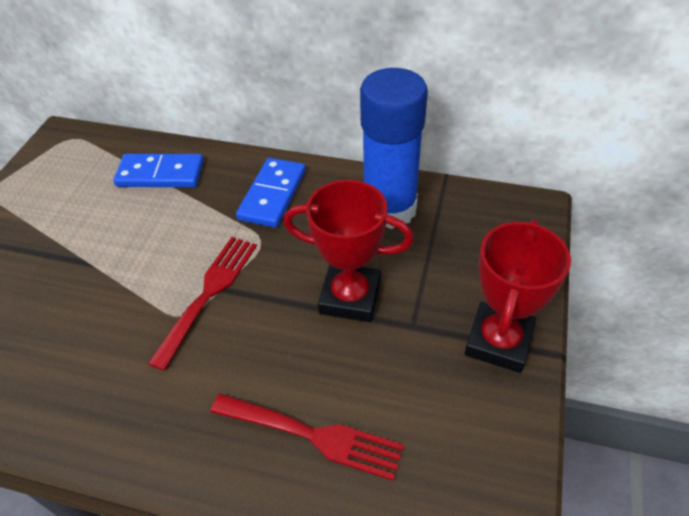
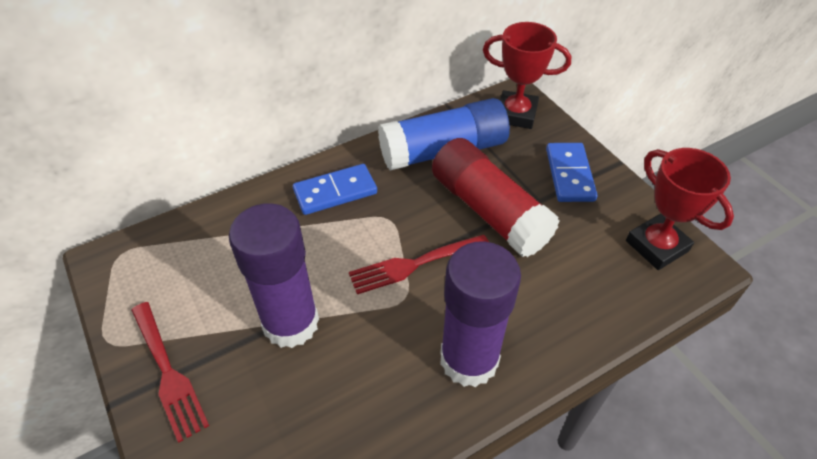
purple glue stick: 0 -> 2
red glue stick: 0 -> 1

